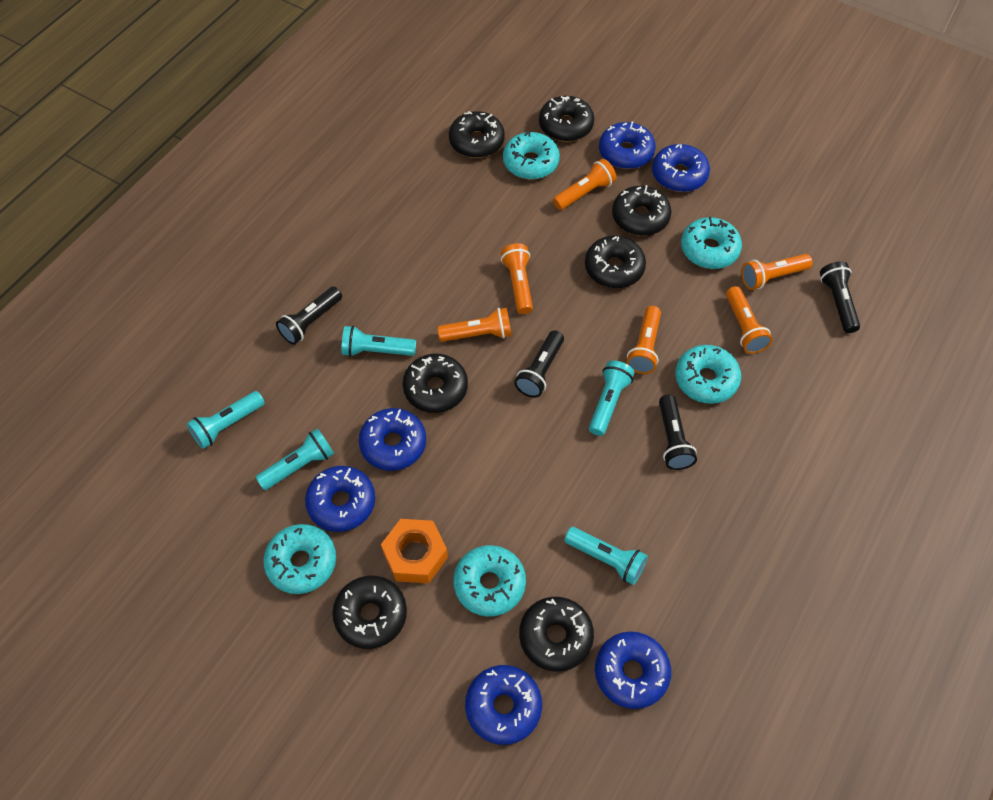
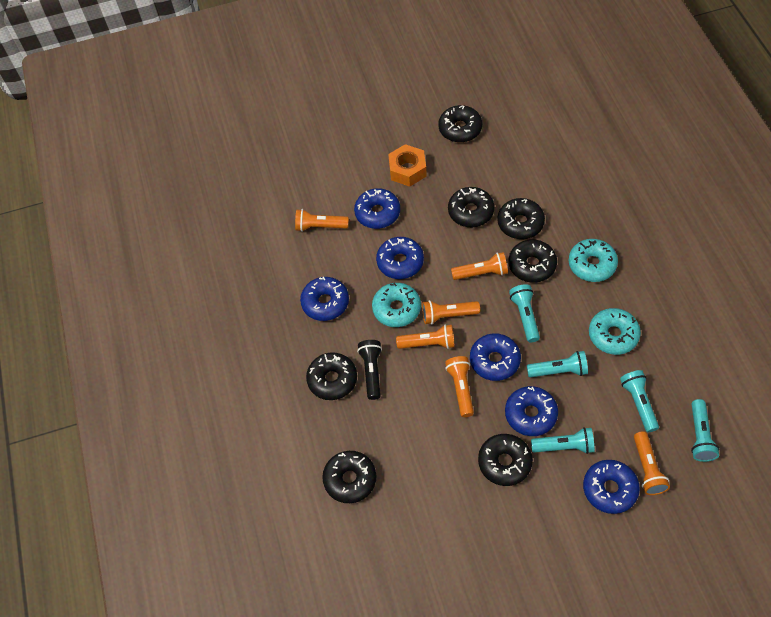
black flashlight: 4 -> 1
turquoise donut: 5 -> 3

